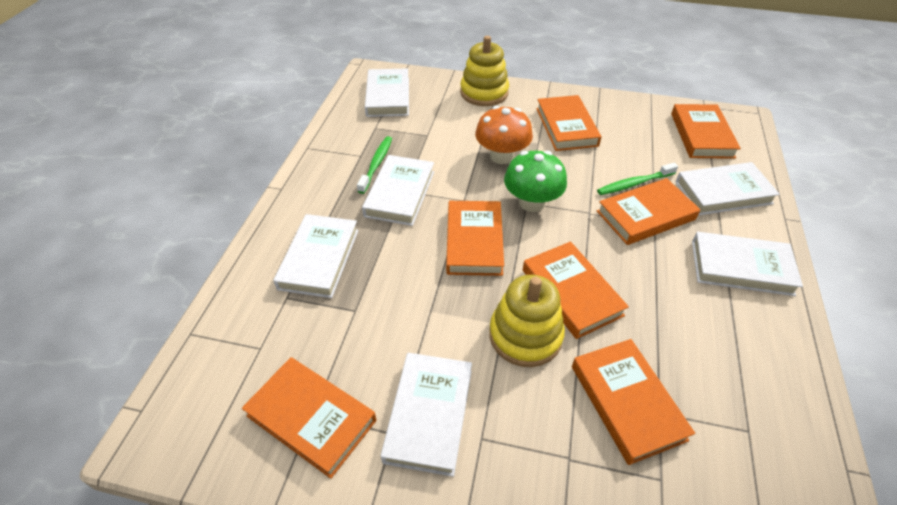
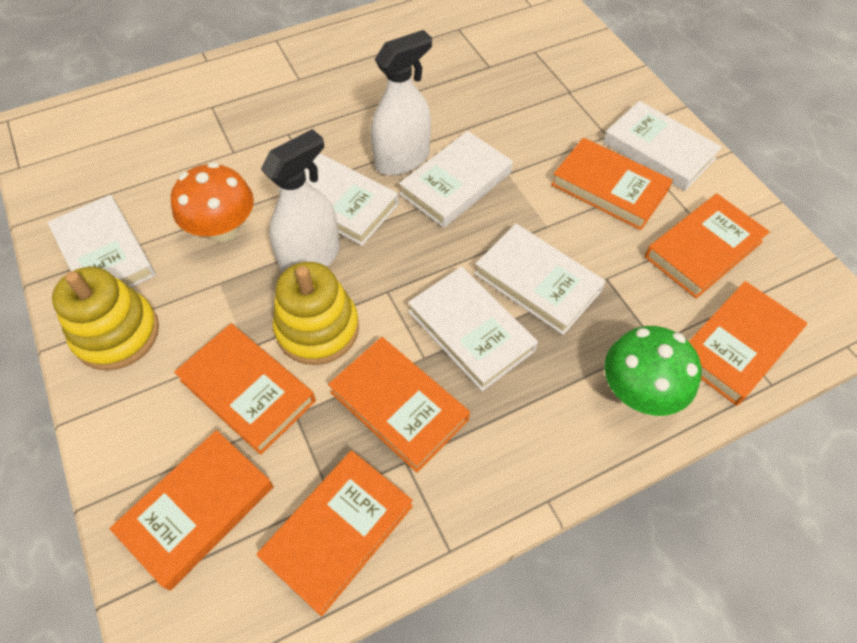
green toothbrush: 2 -> 0
white spray bottle: 0 -> 2

